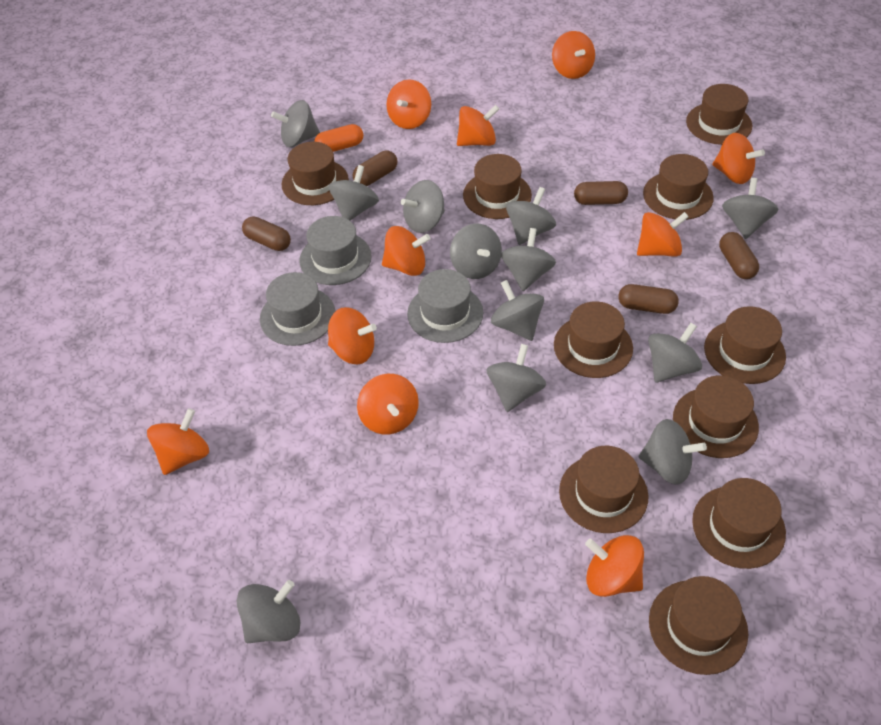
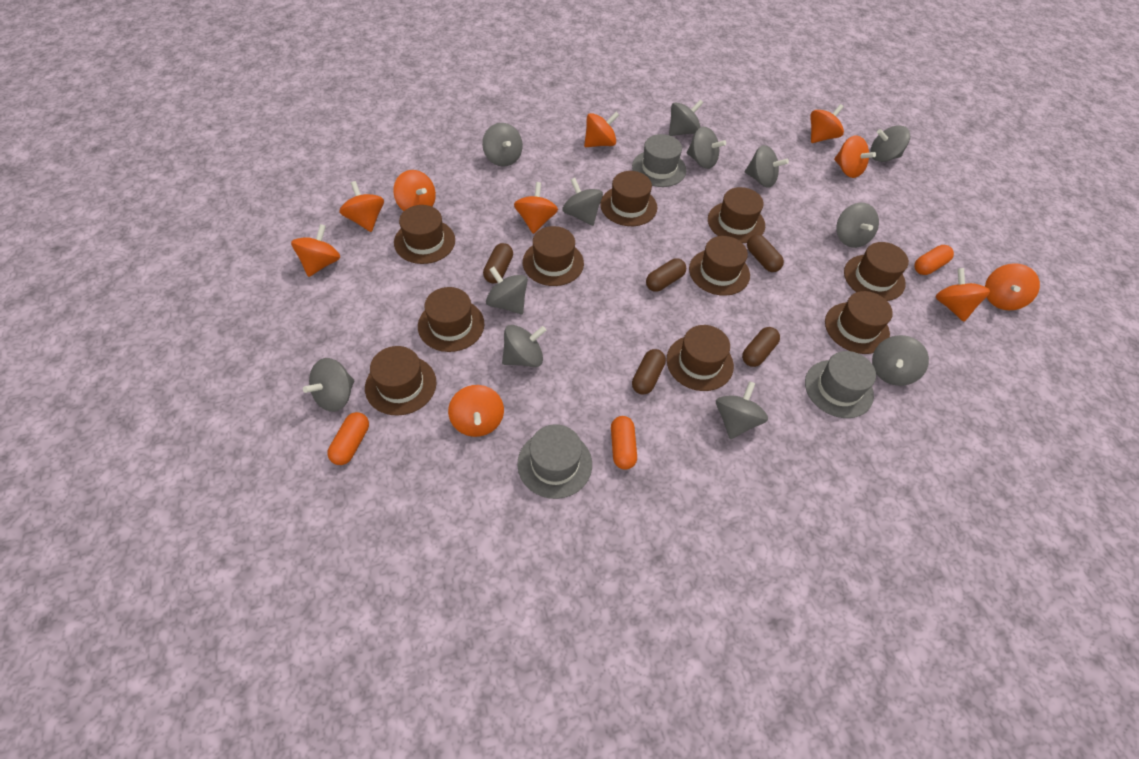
orange capsule: 1 -> 3

